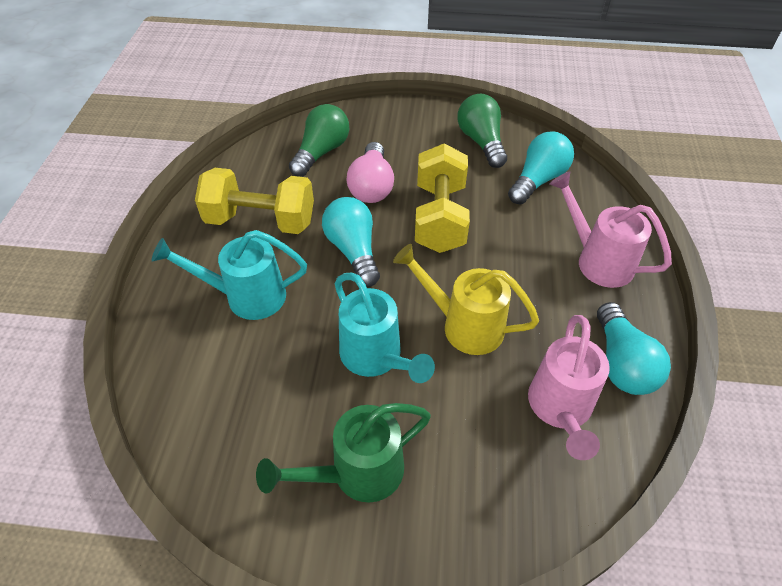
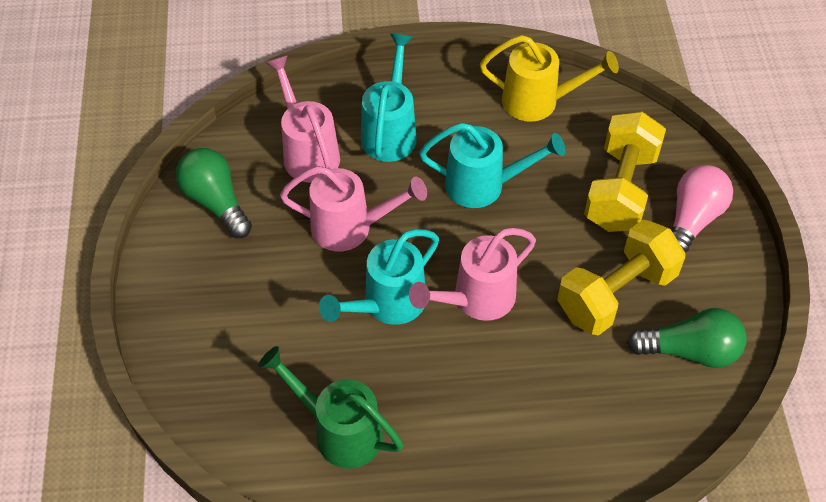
pink watering can: 2 -> 3
turquoise light bulb: 3 -> 0
turquoise watering can: 2 -> 3

